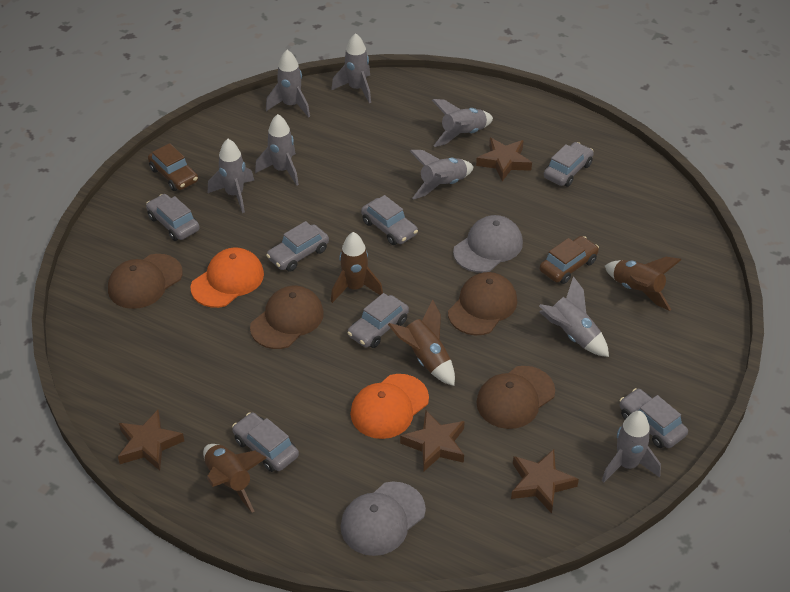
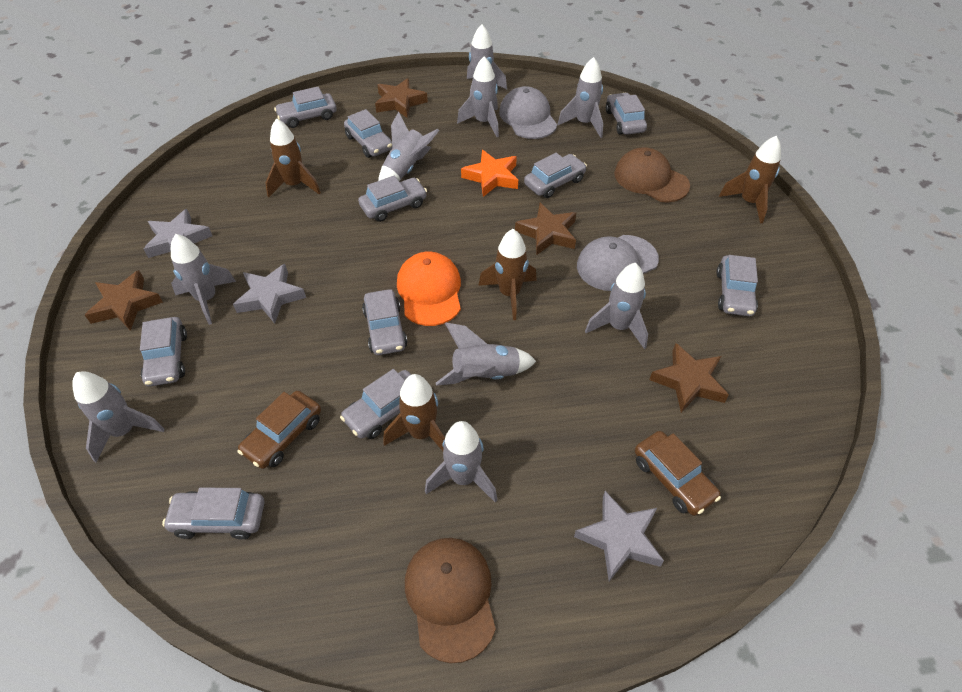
brown cap: 4 -> 2
grey car: 7 -> 10
grey rocket: 8 -> 9
grey star: 0 -> 3
orange cap: 2 -> 1
orange star: 0 -> 1

